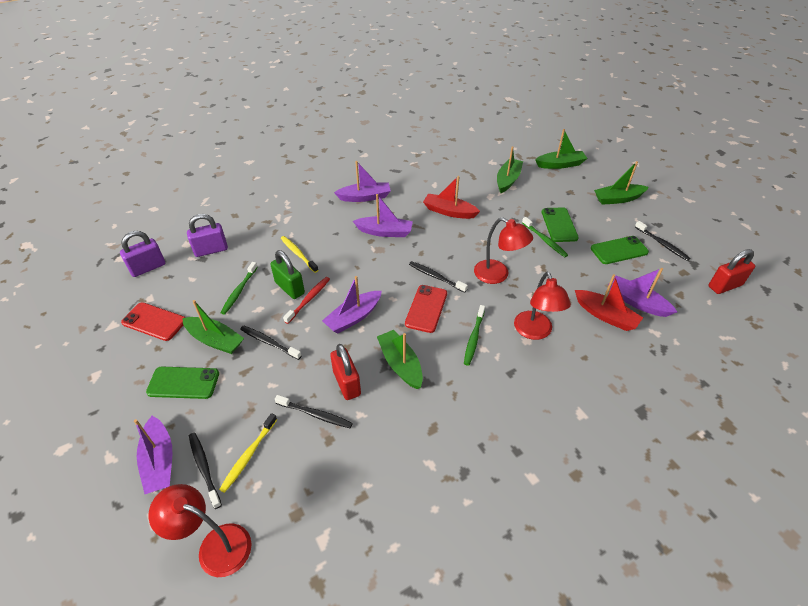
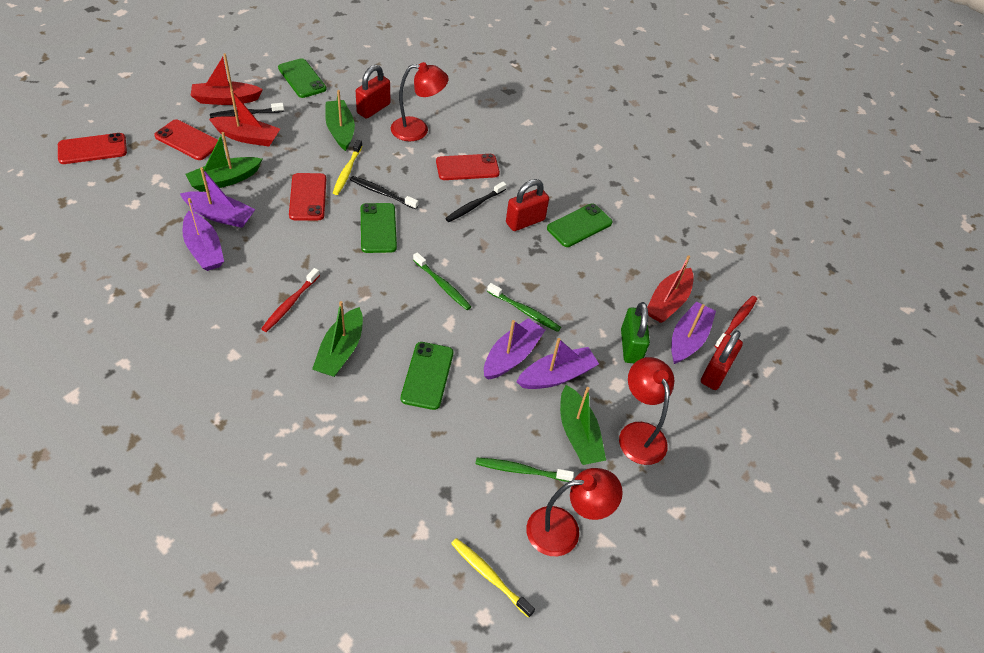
black toothbrush: 5 -> 3
green boat: 5 -> 4
green phone: 3 -> 4
purple padlock: 2 -> 0
red boat: 2 -> 3
red padlock: 2 -> 3
red phone: 2 -> 4
red toothbrush: 1 -> 2

